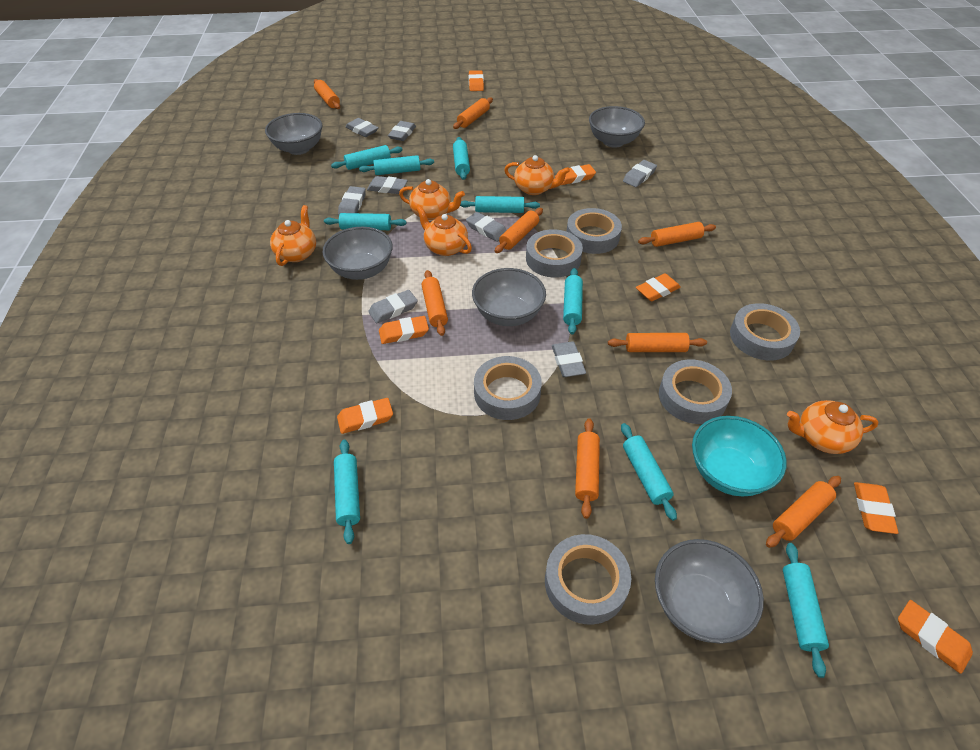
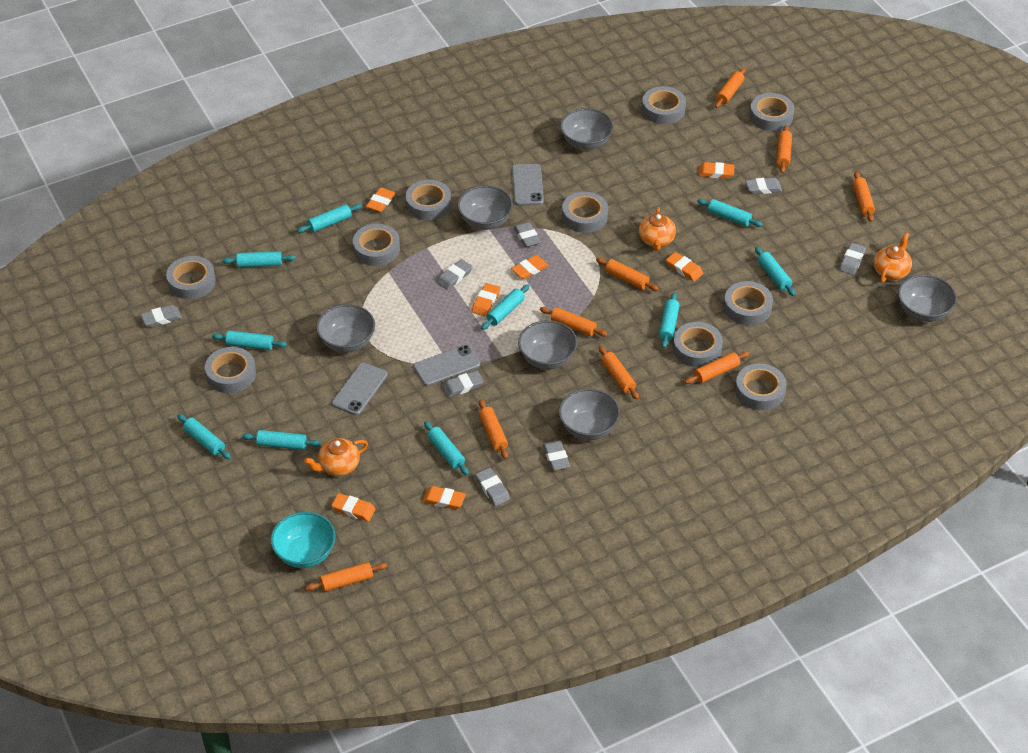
grey bowl: 5 -> 6
grey phone: 0 -> 3
grey tape: 6 -> 10
orange rolling pin: 8 -> 9
orange teapot: 5 -> 3
turquoise rolling pin: 9 -> 10

